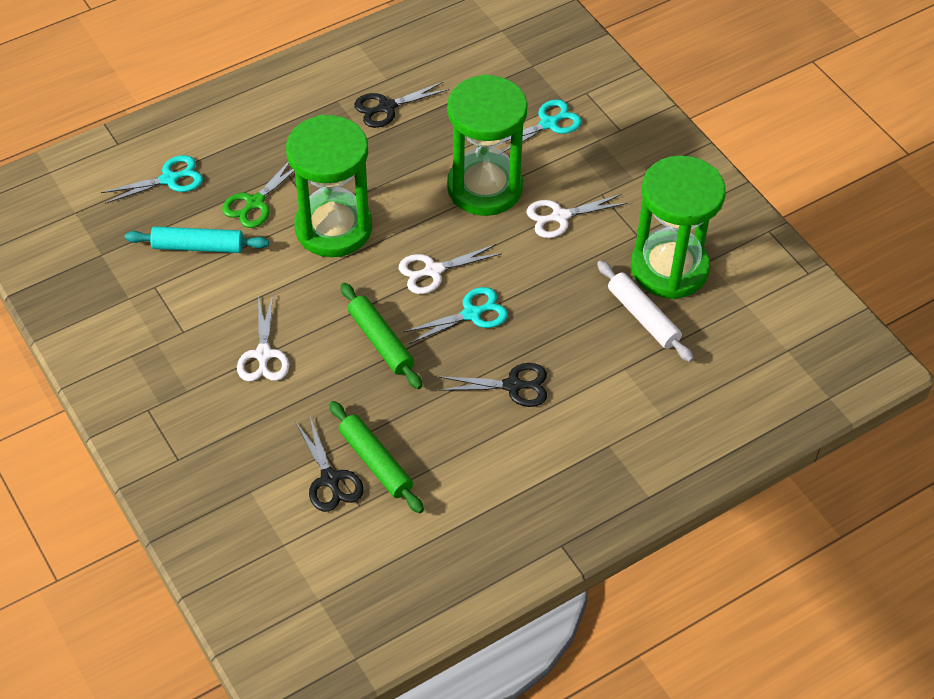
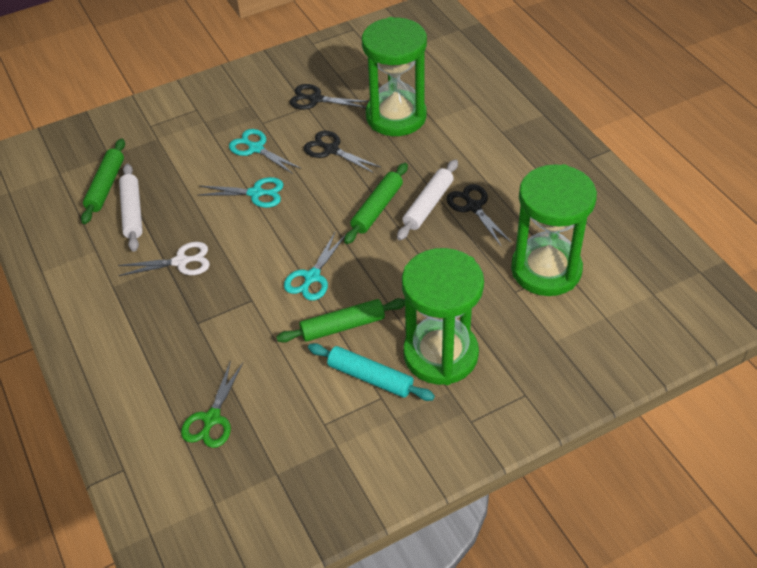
green rolling pin: 2 -> 3
white rolling pin: 1 -> 2
white scissors: 3 -> 1

